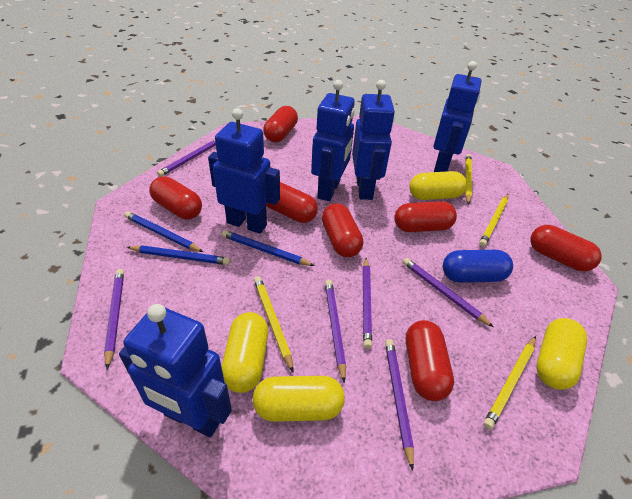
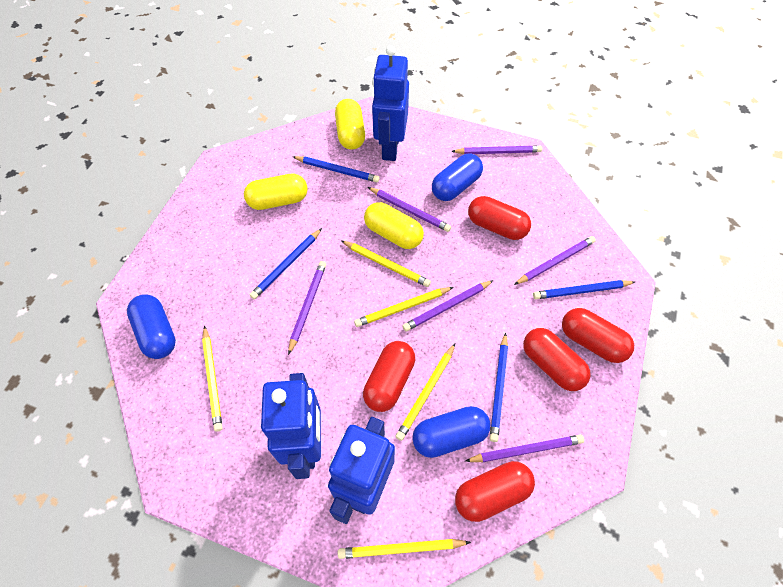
blue capsule: 1 -> 3
blue pencil: 3 -> 4
blue robot: 5 -> 3
red capsule: 7 -> 5
yellow capsule: 4 -> 3
yellow pencil: 4 -> 5

